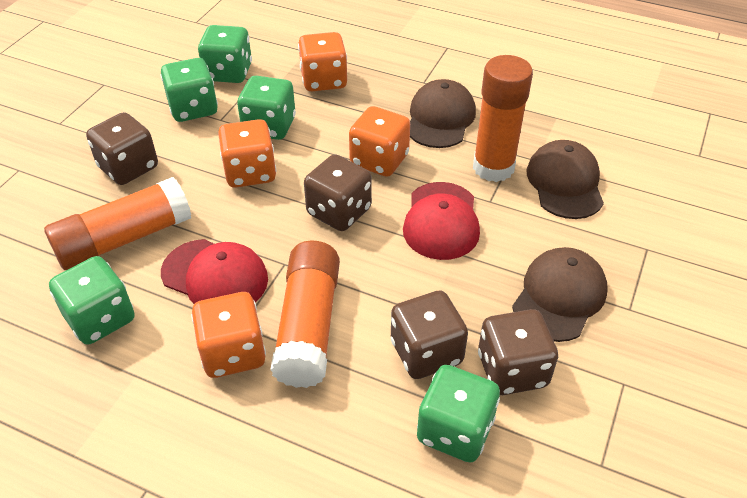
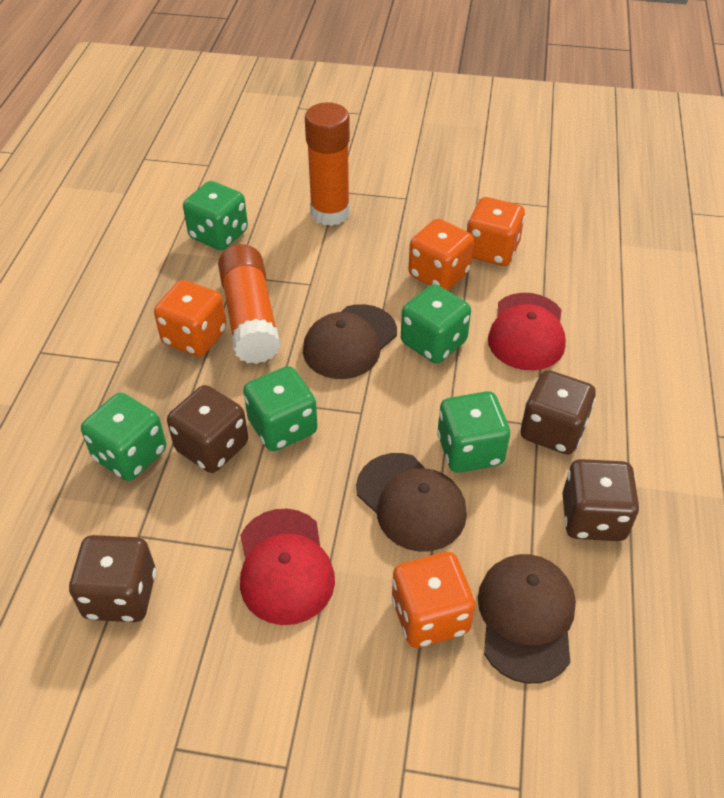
orange glue stick: 3 -> 2

